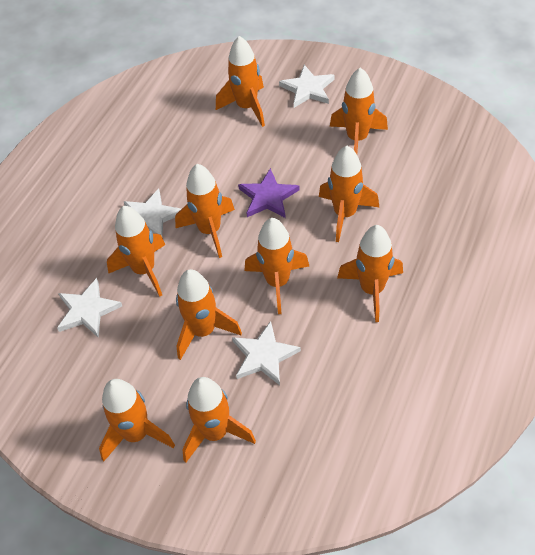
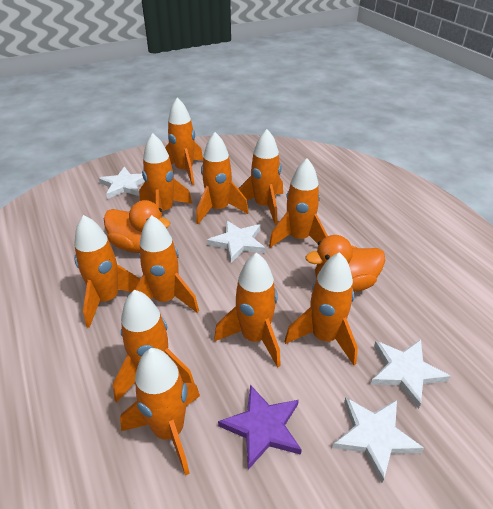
orange duck: 0 -> 2
orange rocket: 10 -> 11

